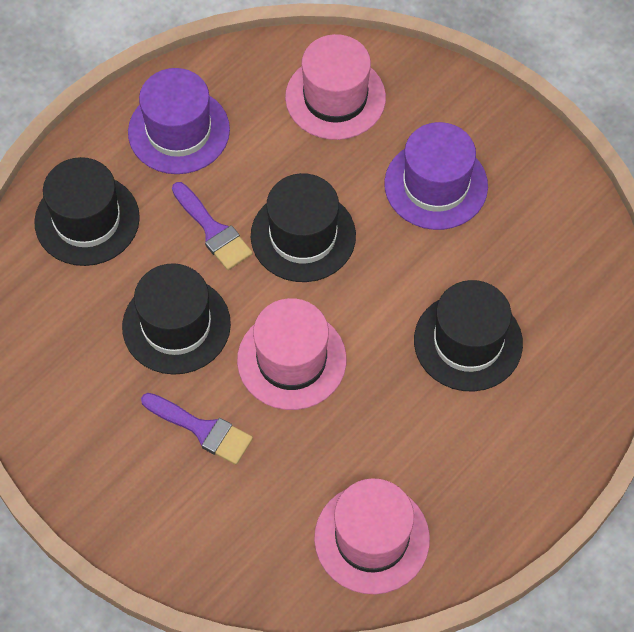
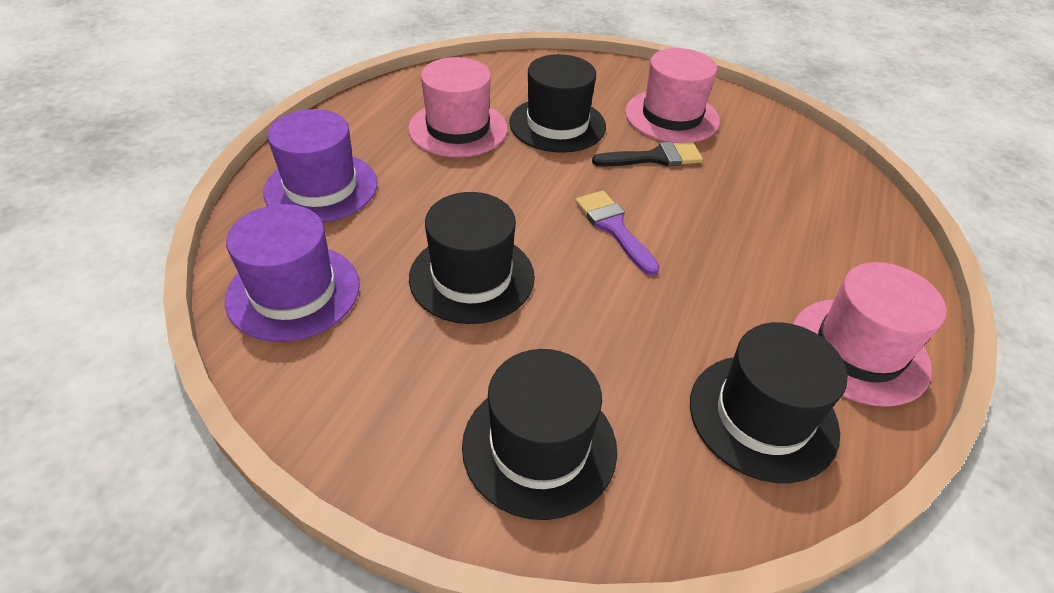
black brush: 0 -> 1
purple brush: 2 -> 1

